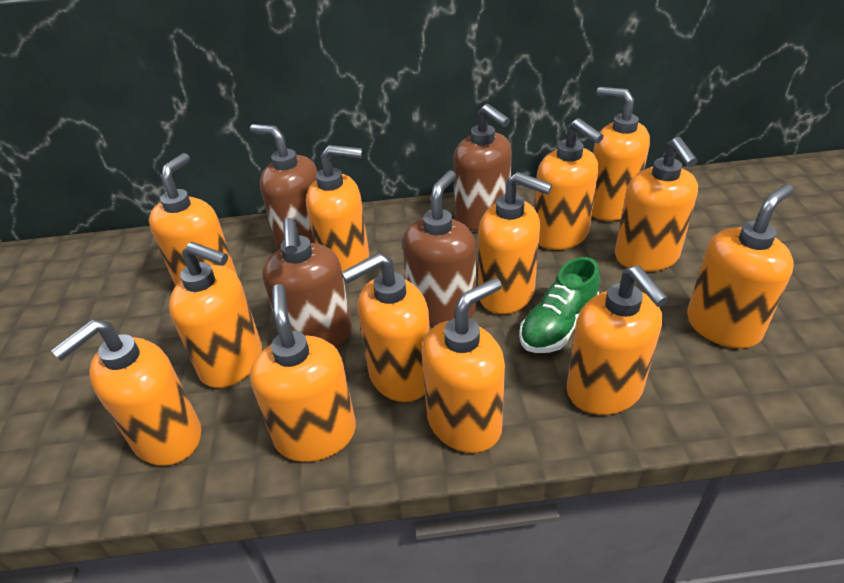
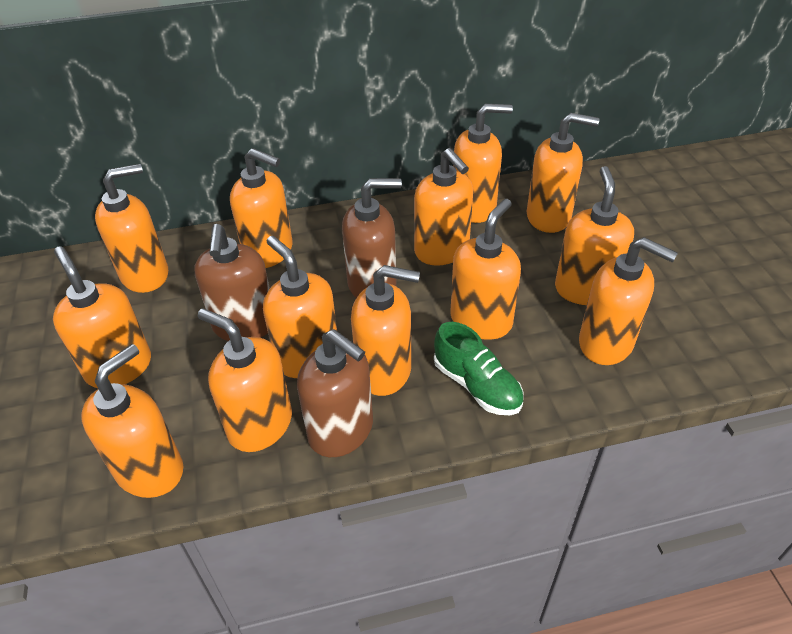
brown soap dispenser: 4 -> 3

